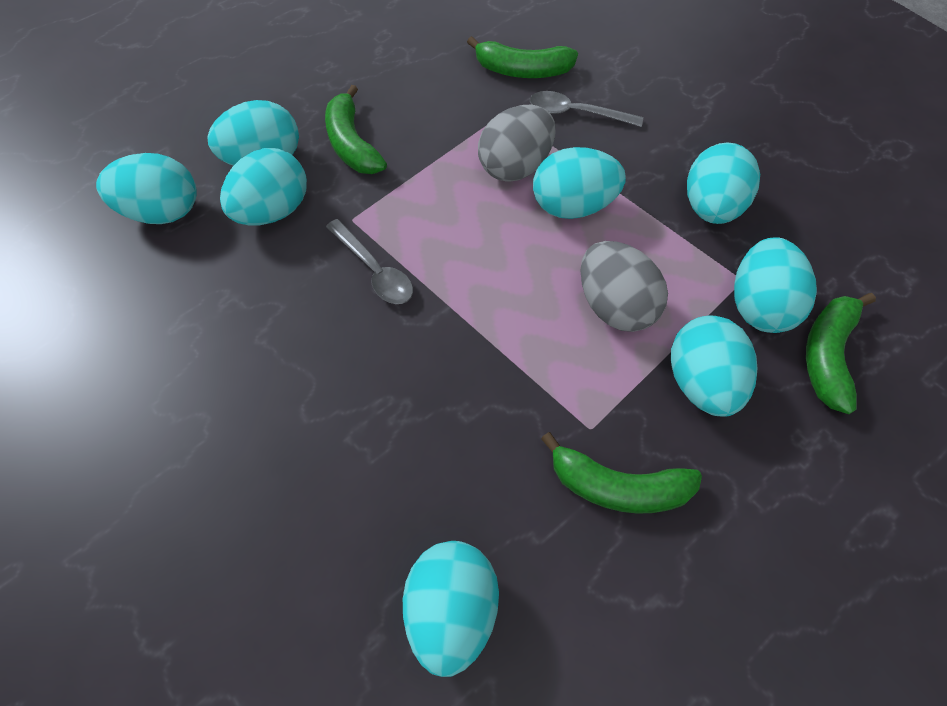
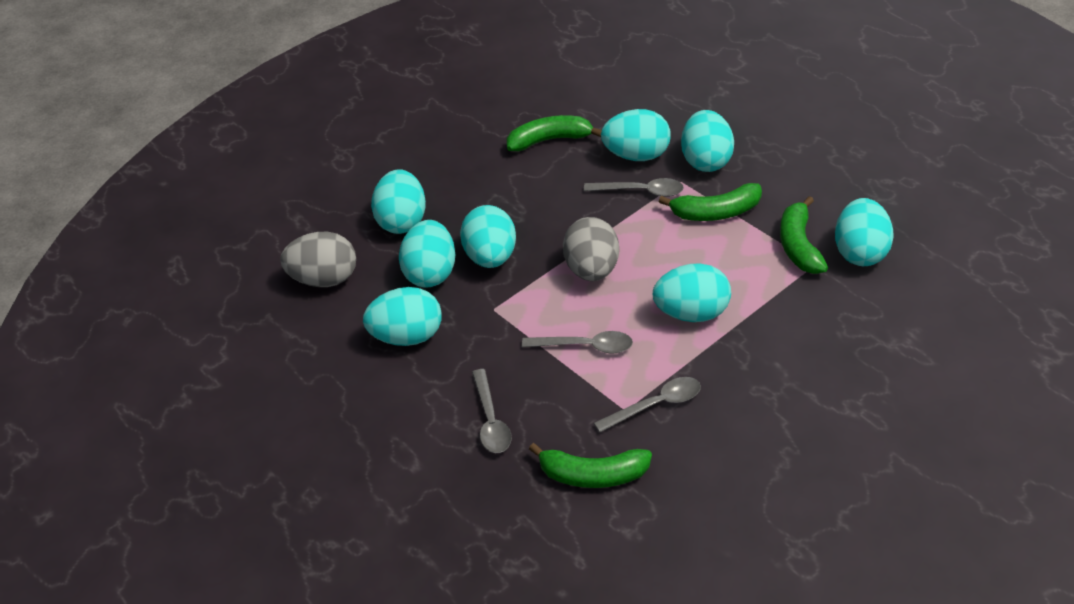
grey spoon: 2 -> 4

